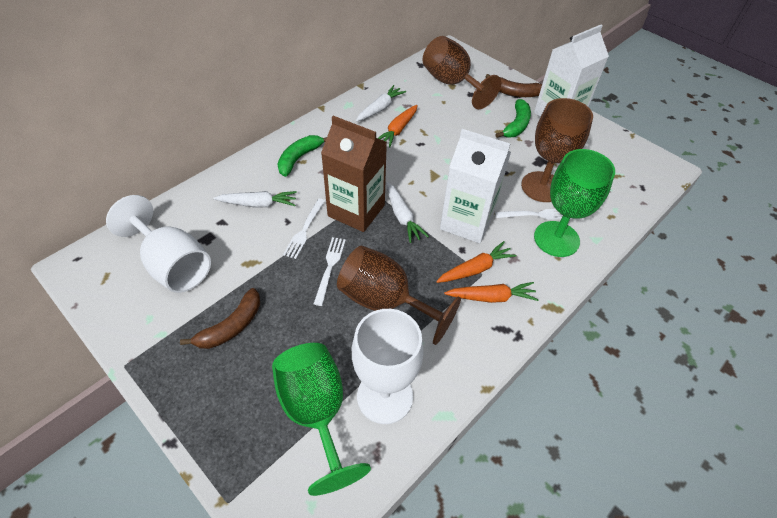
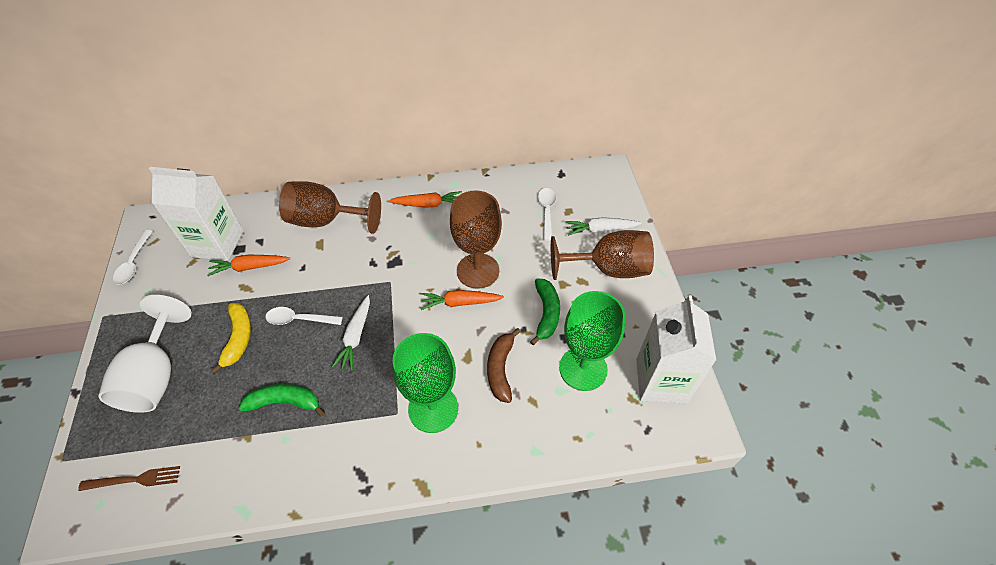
brown banana: 2 -> 1
brown carton: 1 -> 0
brown fork: 0 -> 1
white carrot: 3 -> 2
white fork: 3 -> 0
white goblet: 2 -> 1
white spoon: 0 -> 3
yellow banana: 0 -> 1

